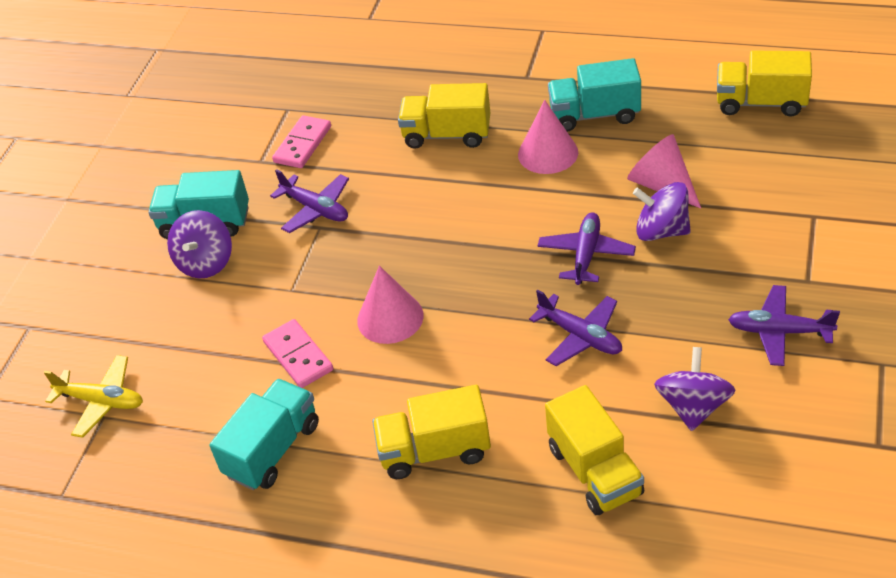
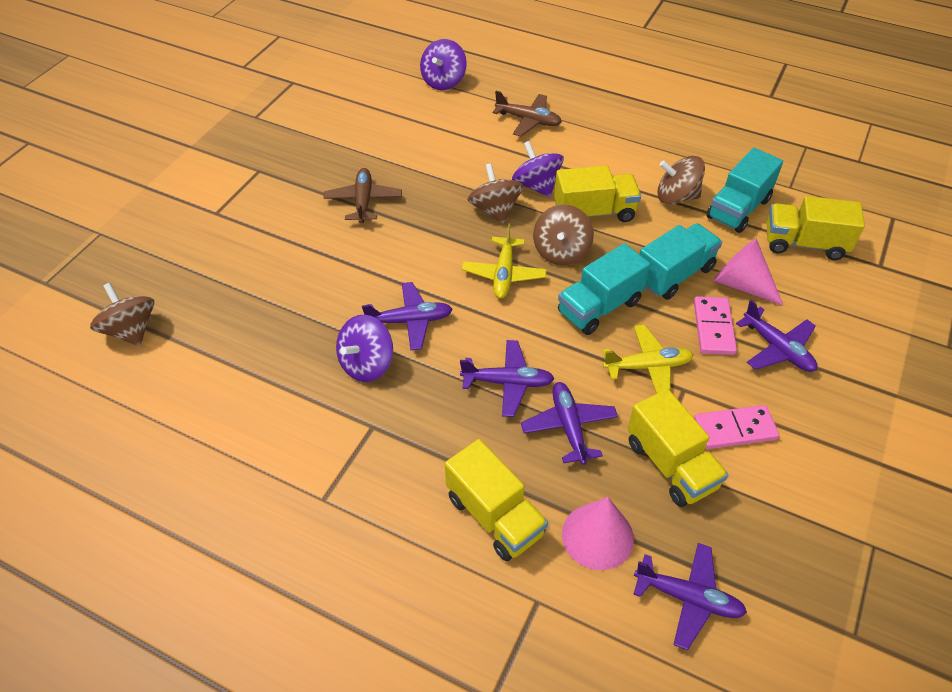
brown plane: 0 -> 2
brown spinning top: 0 -> 4
pink cone: 3 -> 2
purple plane: 4 -> 5
yellow plane: 1 -> 2

